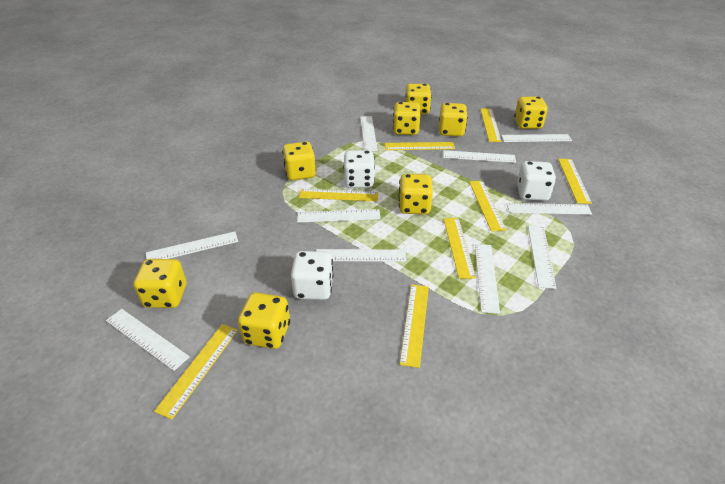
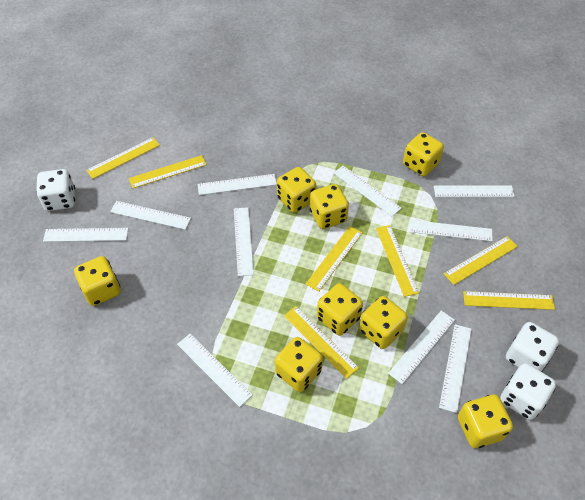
yellow ruler: 8 -> 7

